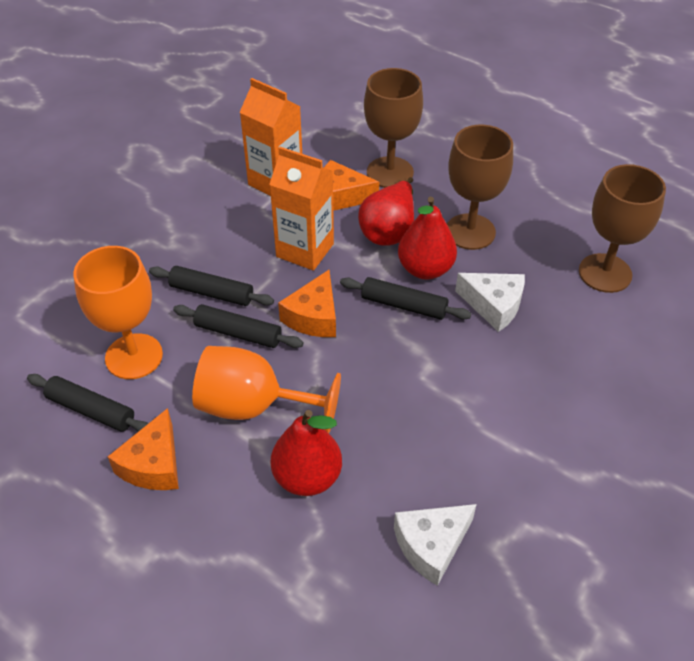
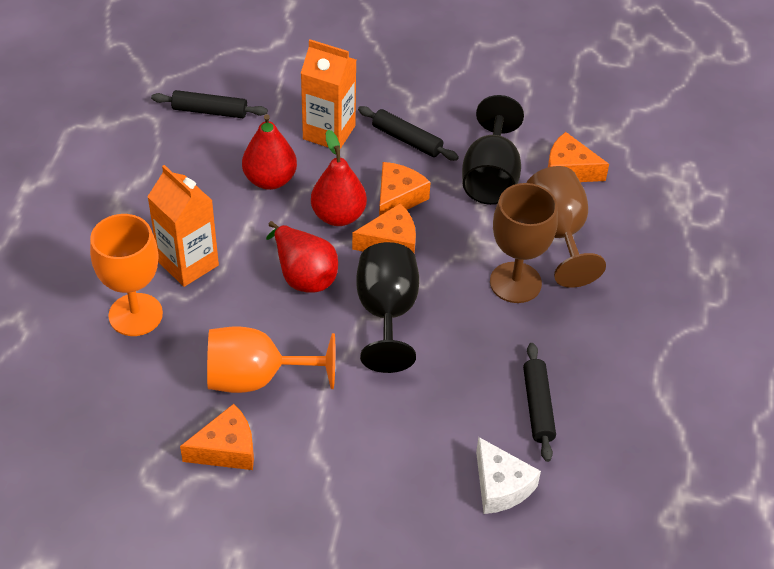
black goblet: 0 -> 2
black rolling pin: 4 -> 3
brown goblet: 3 -> 2
orange cheese: 3 -> 4
white cheese: 2 -> 1

